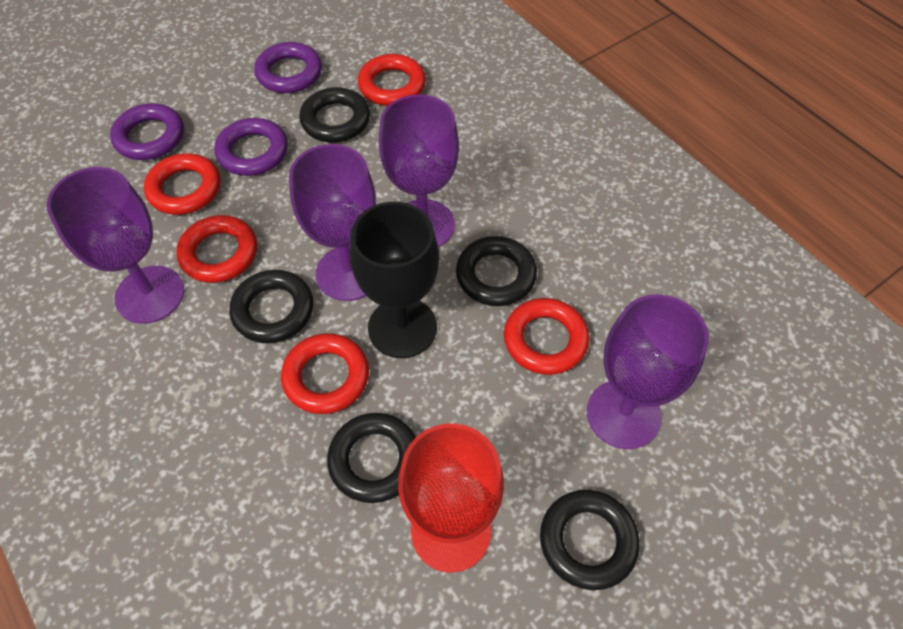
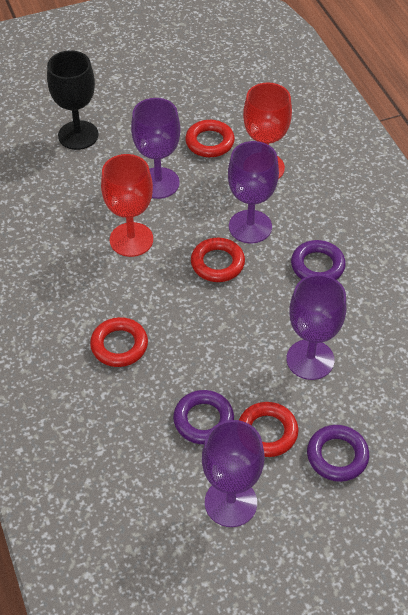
black ring: 5 -> 0
red goblet: 1 -> 2
red ring: 5 -> 4

